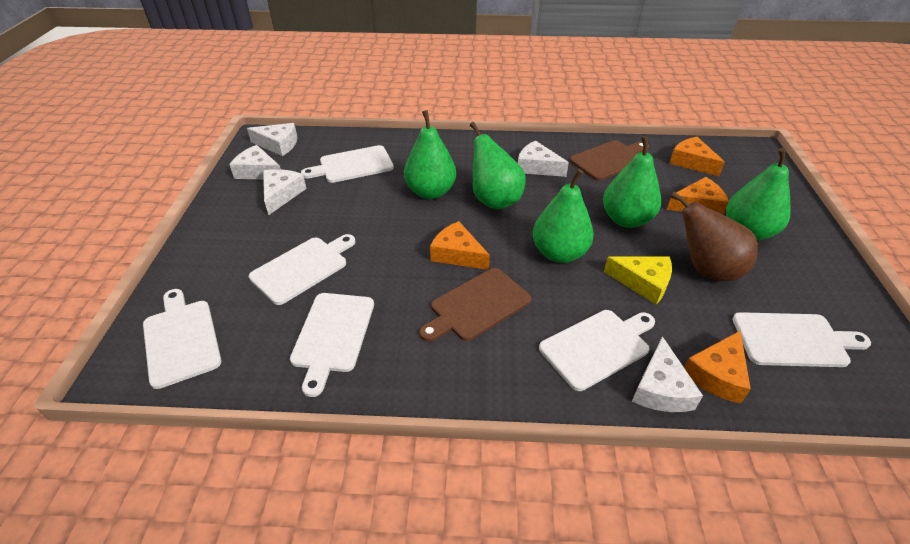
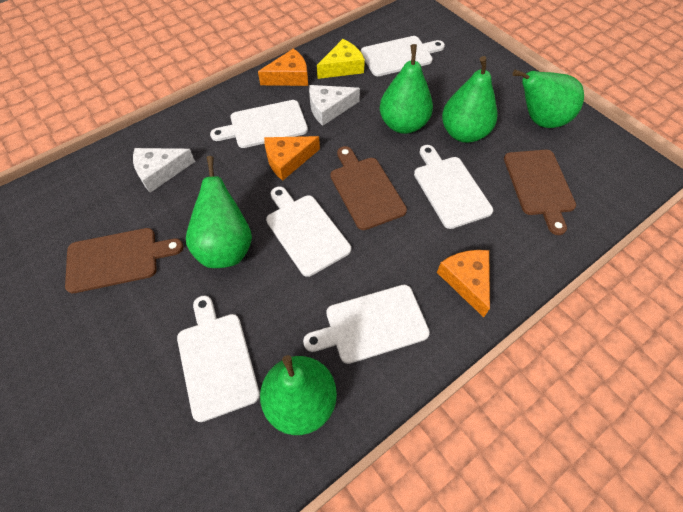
brown cutting board: 2 -> 3
brown pear: 1 -> 0
orange cheese: 4 -> 3
white cheese: 5 -> 2

